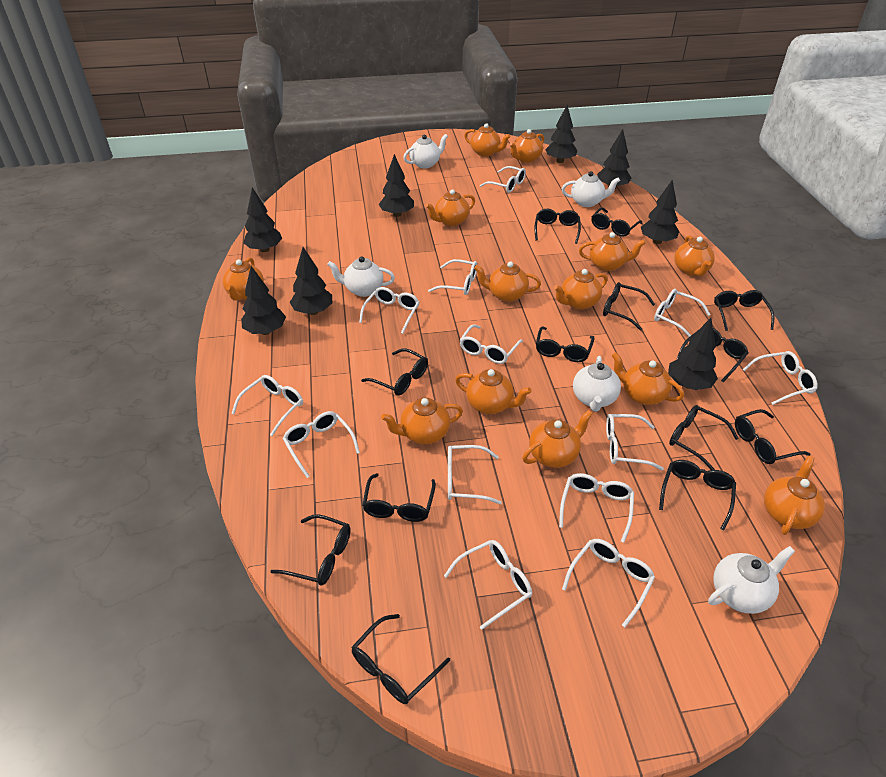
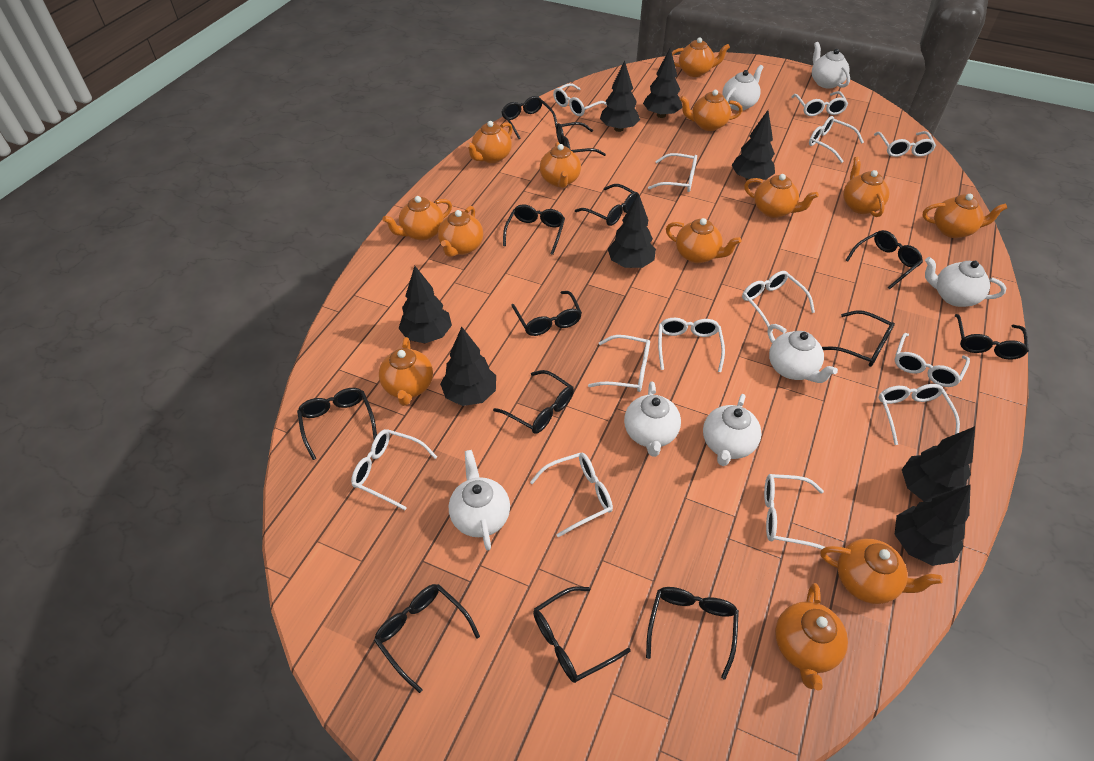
white teapot: 5 -> 7

